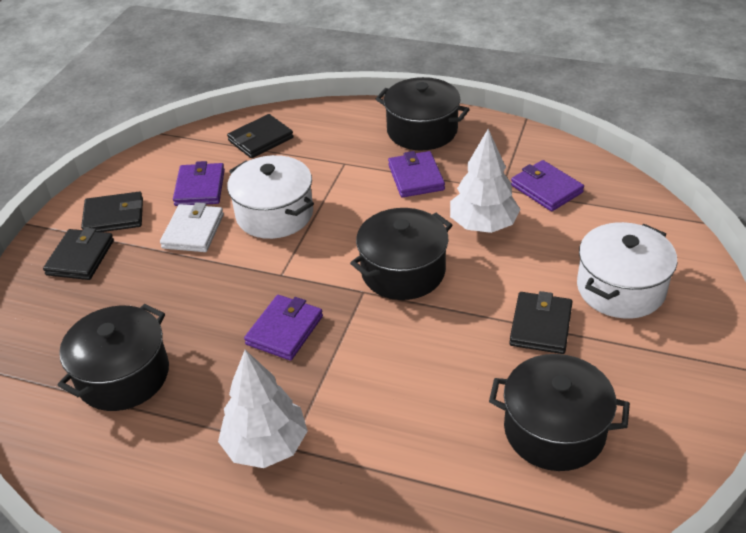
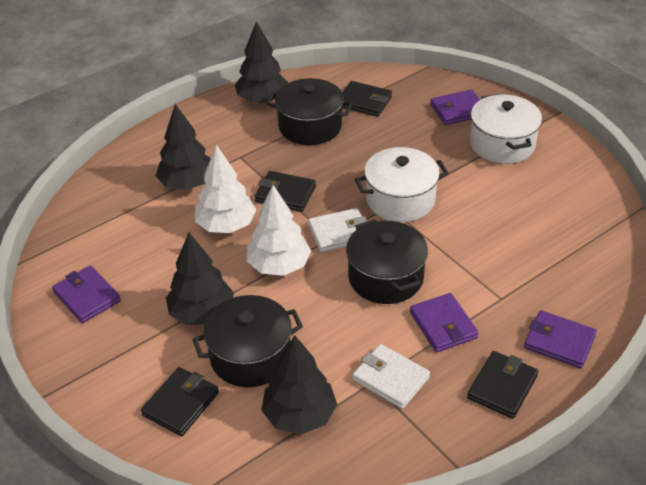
black pot: 4 -> 3
black tree: 0 -> 4
white wallet: 1 -> 2

